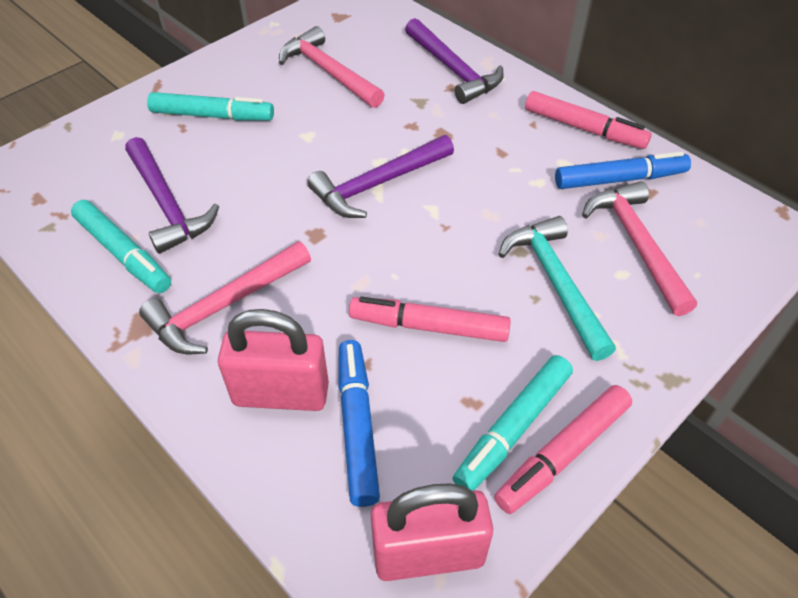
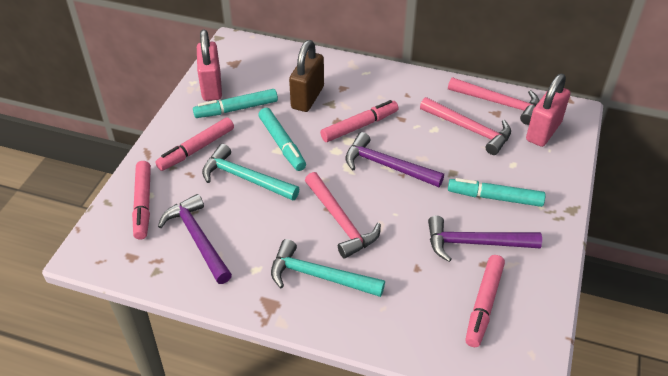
blue marker: 2 -> 0
brown padlock: 0 -> 1
pink marker: 3 -> 4
turquoise hammer: 1 -> 2

